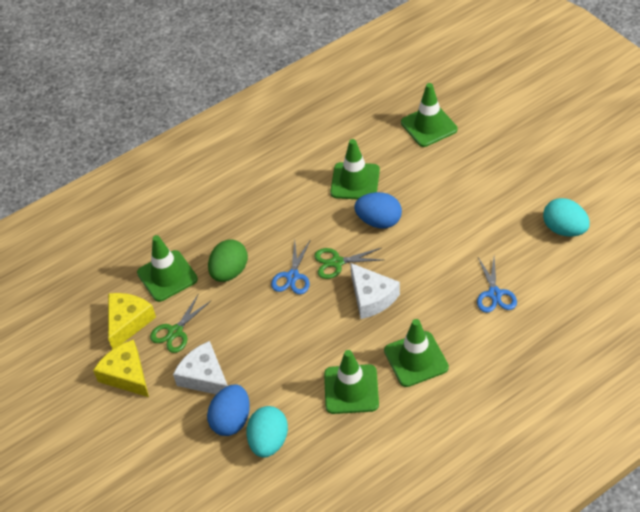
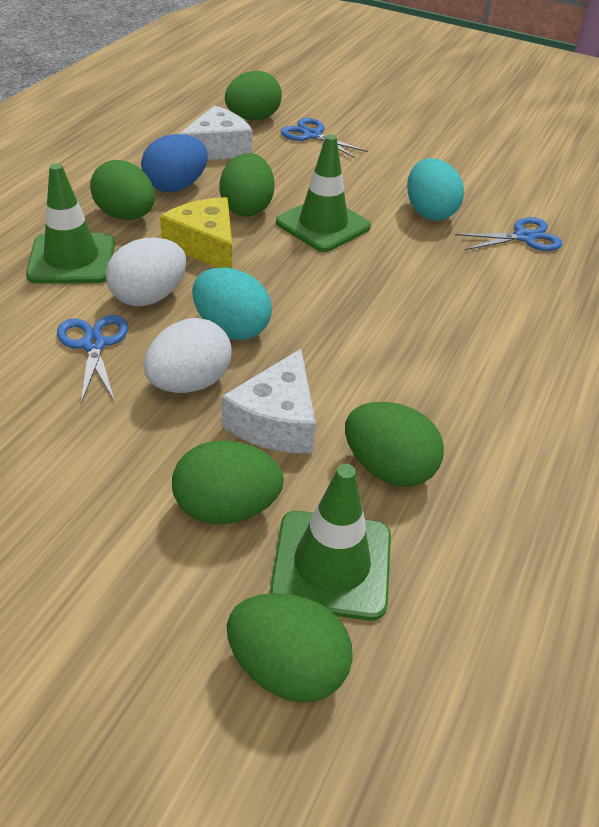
blue egg: 2 -> 1
blue scissors: 2 -> 3
green egg: 1 -> 6
green scissors: 2 -> 0
green traffic cone: 5 -> 3
white egg: 0 -> 2
yellow cheese: 2 -> 1

